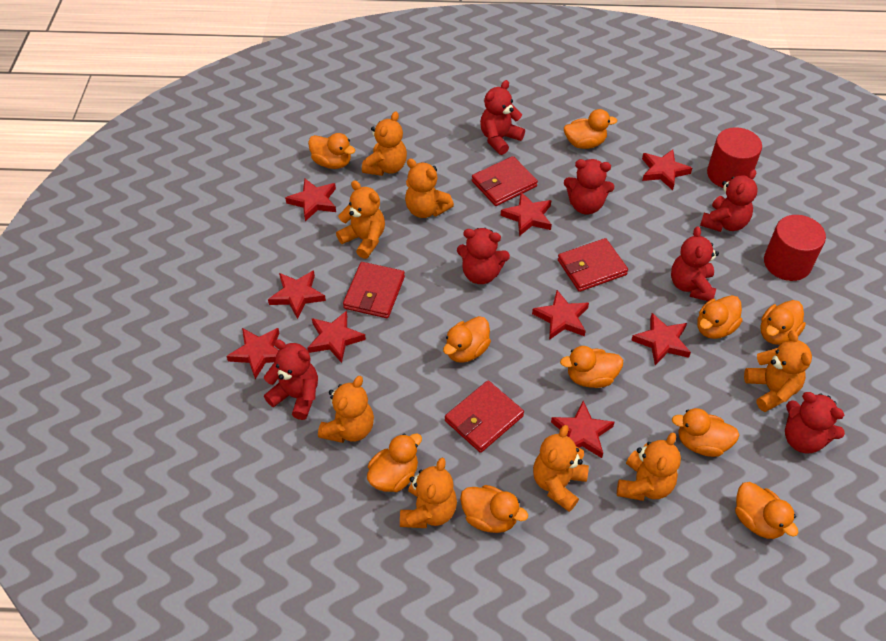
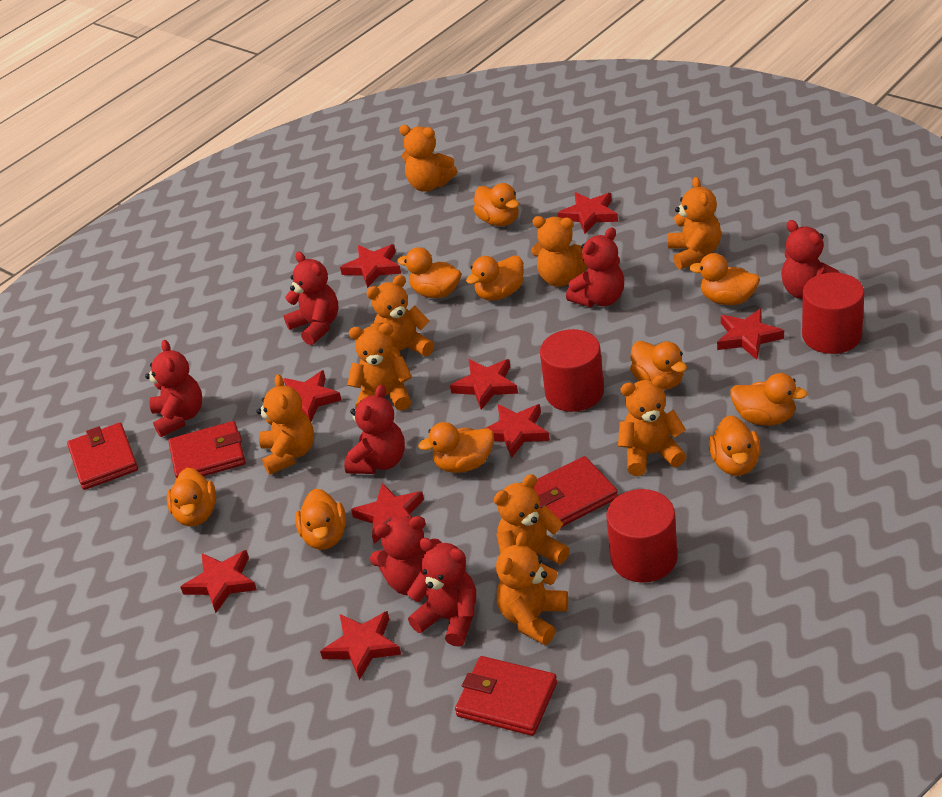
orange teddy bear: 8 -> 9
red cylinder: 2 -> 3

